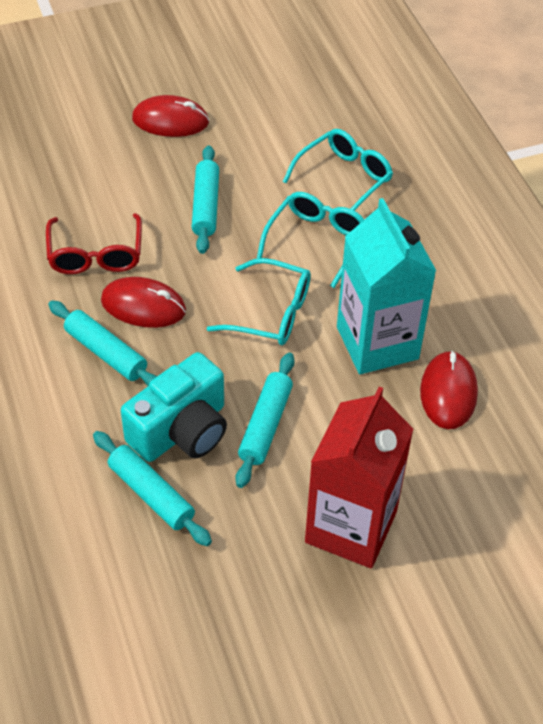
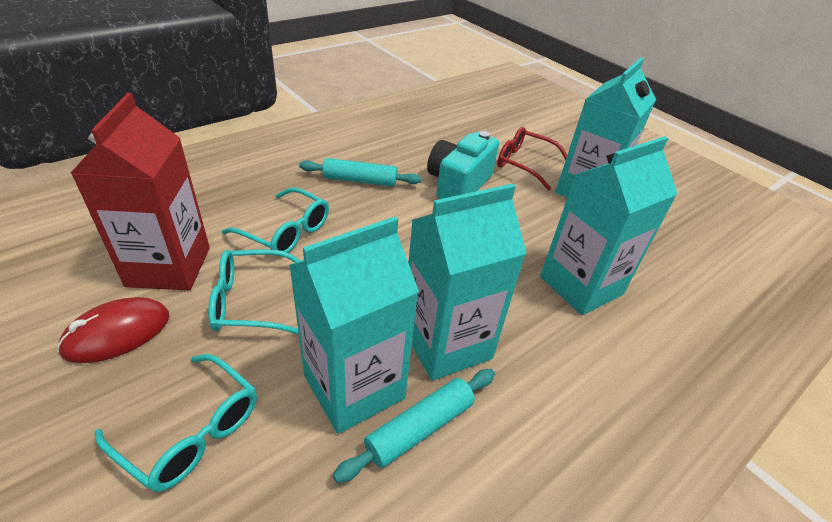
red mouse: 3 -> 1
turquoise carton: 1 -> 4
turquoise rolling pin: 4 -> 2

